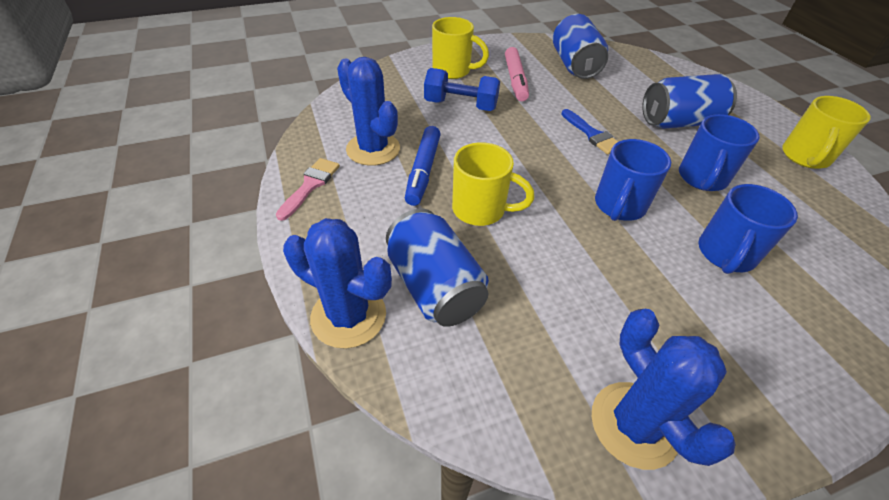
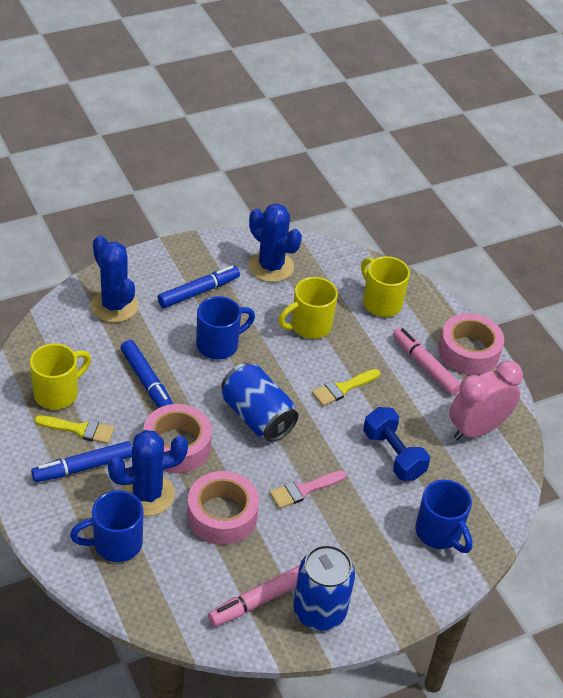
blue brush: 1 -> 0
blue can: 3 -> 2
blue marker: 1 -> 3
pink clock: 0 -> 1
pink marker: 1 -> 2
pink tape: 0 -> 3
yellow brush: 0 -> 2

